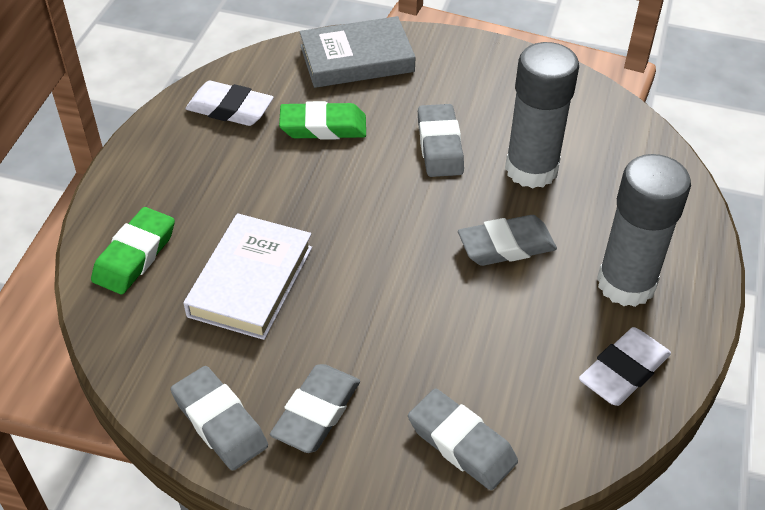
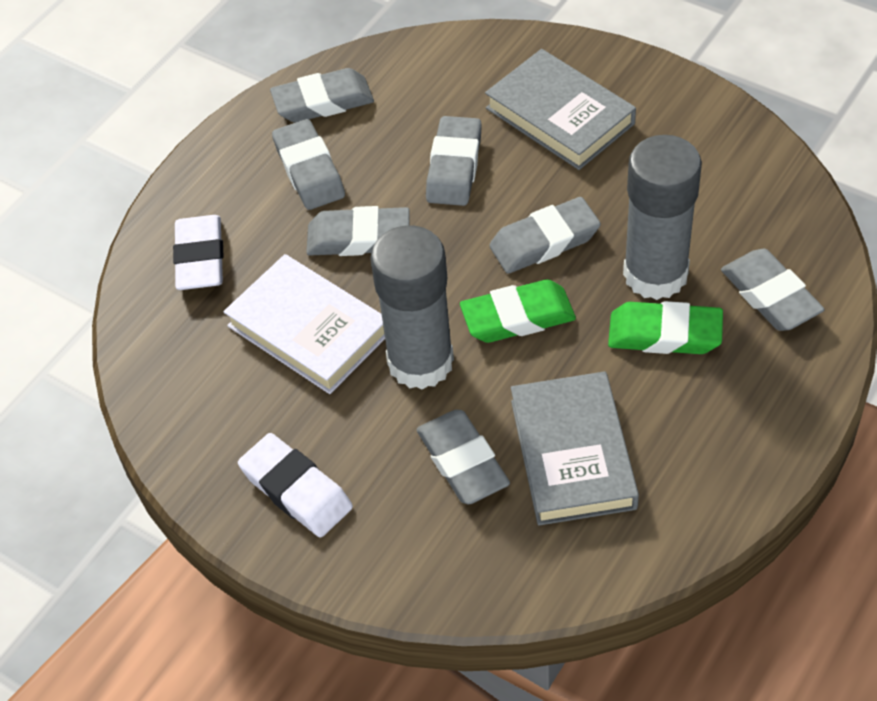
grey book: 1 -> 2
grey eraser: 5 -> 7

